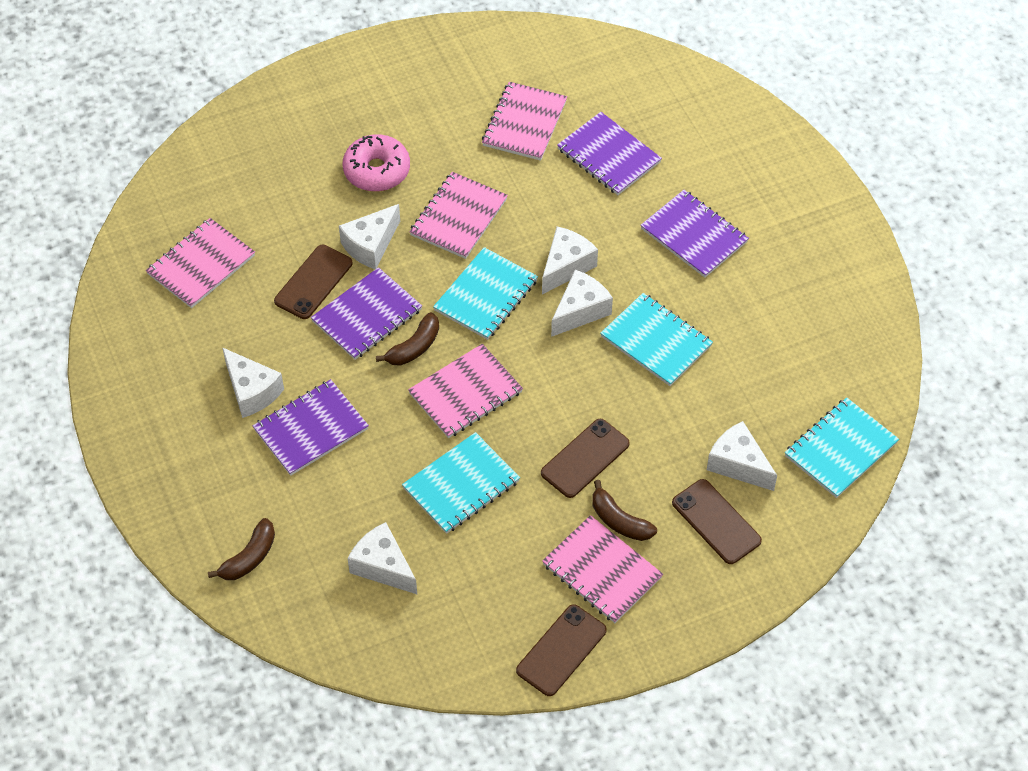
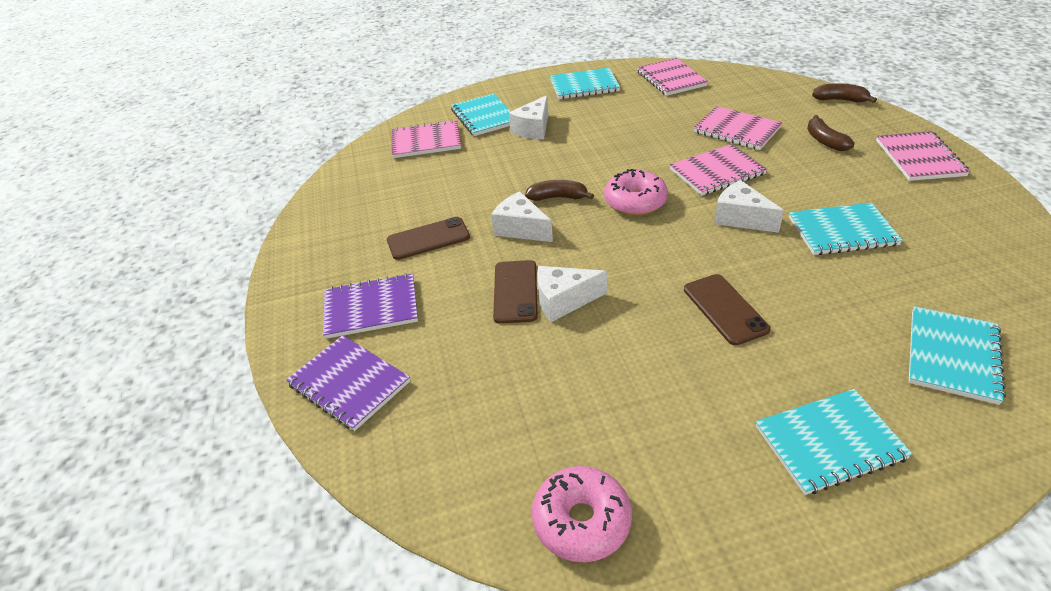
brown phone: 4 -> 3
pink donut: 1 -> 2
purple notebook: 4 -> 2
turquoise notebook: 4 -> 5
white cheese: 6 -> 4

